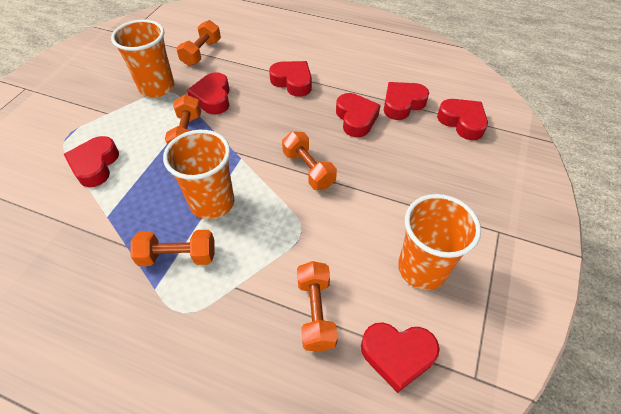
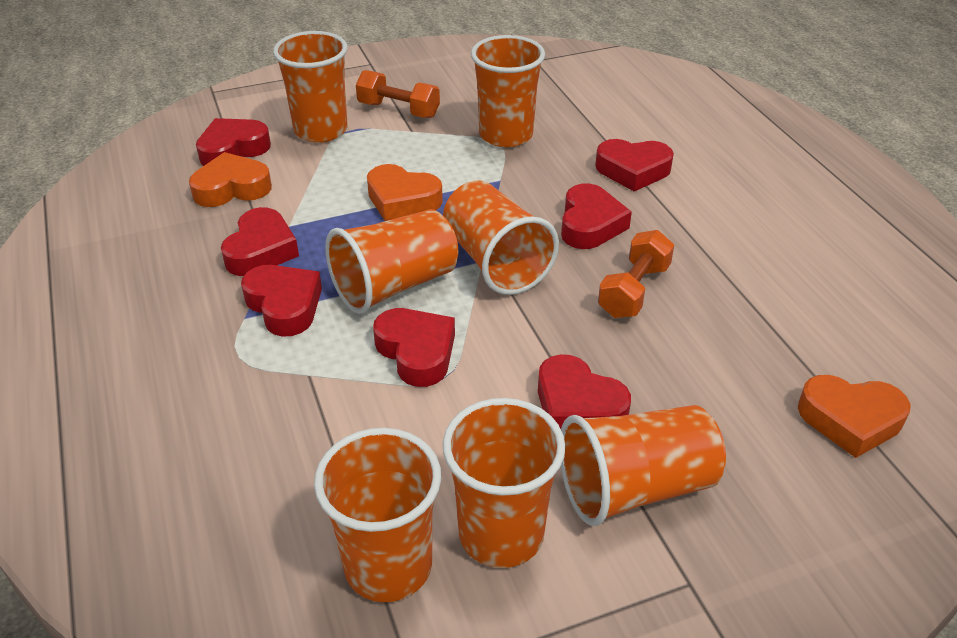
orange cup: 3 -> 7
orange dumbbell: 5 -> 2
orange heart: 0 -> 3

